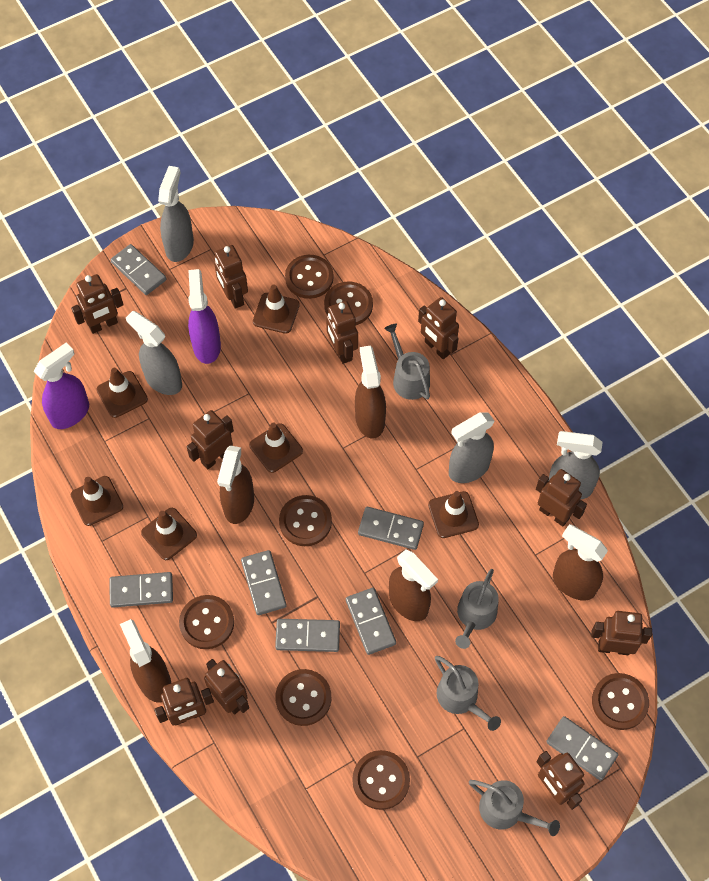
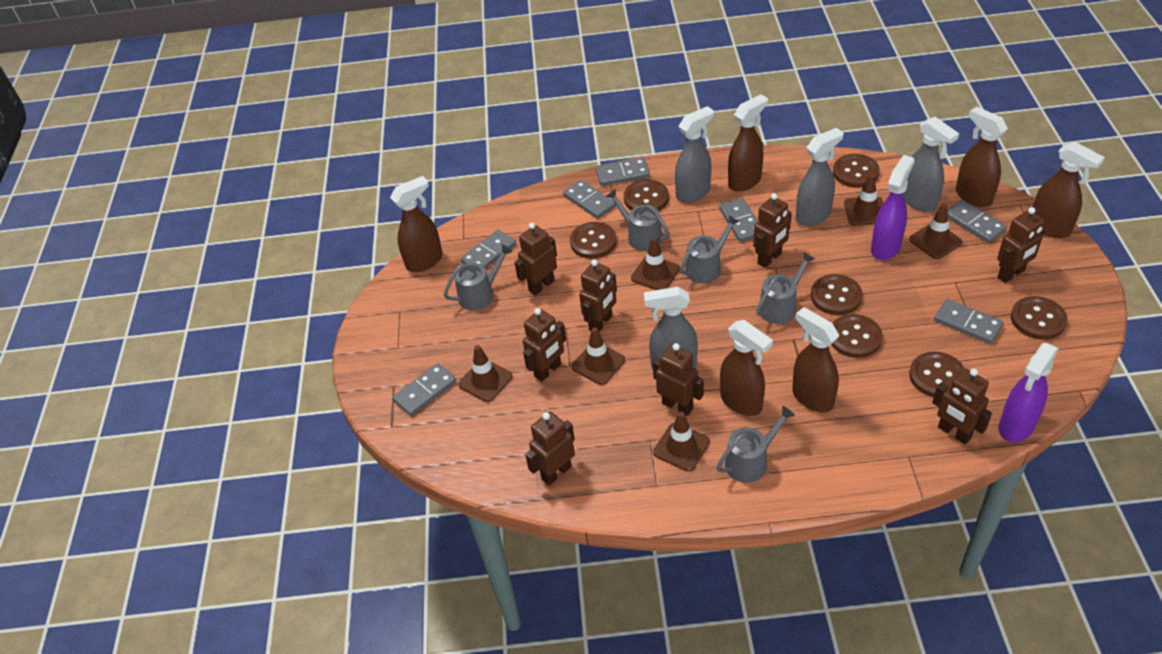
brown robot: 10 -> 8
brown spray bottle: 5 -> 6
grey watering can: 4 -> 5

